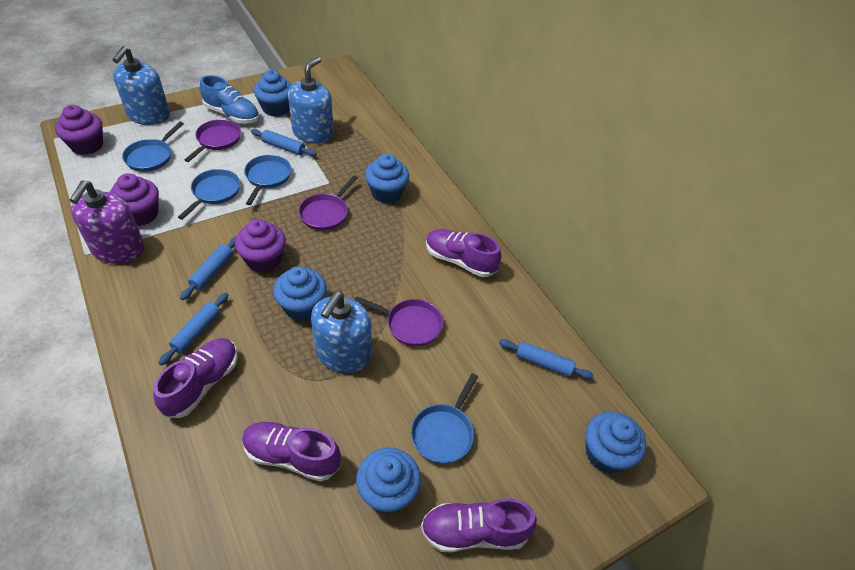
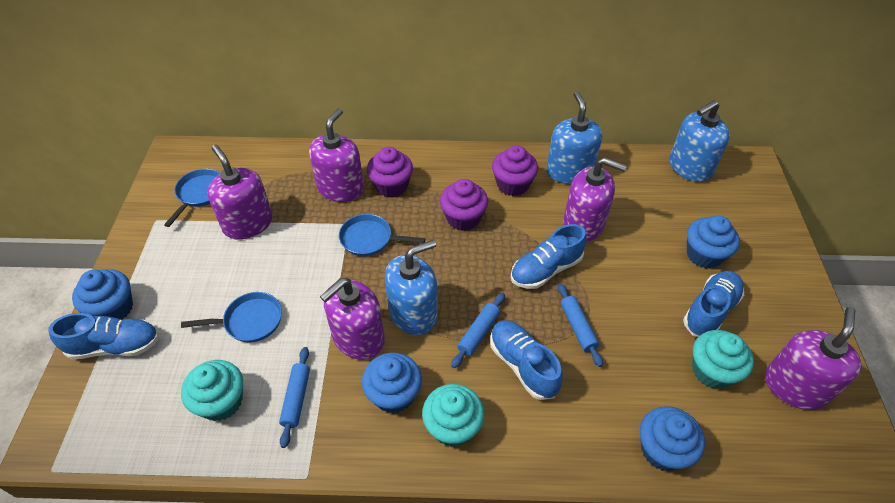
blue cupcake: 5 -> 4
blue pan: 4 -> 3
blue rolling pin: 4 -> 3
blue shoe: 1 -> 4
purple pan: 3 -> 0
purple shoe: 4 -> 0
purple soap dispenser: 1 -> 5
turquoise cupcake: 0 -> 3

